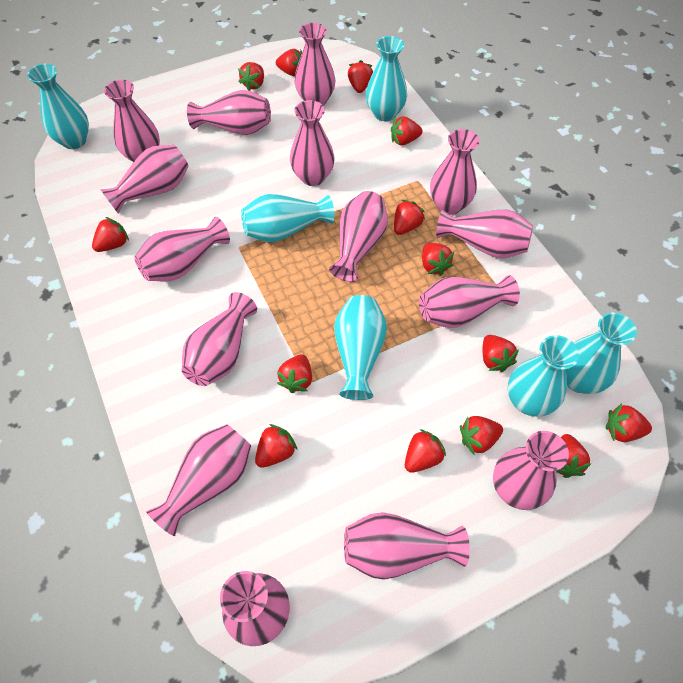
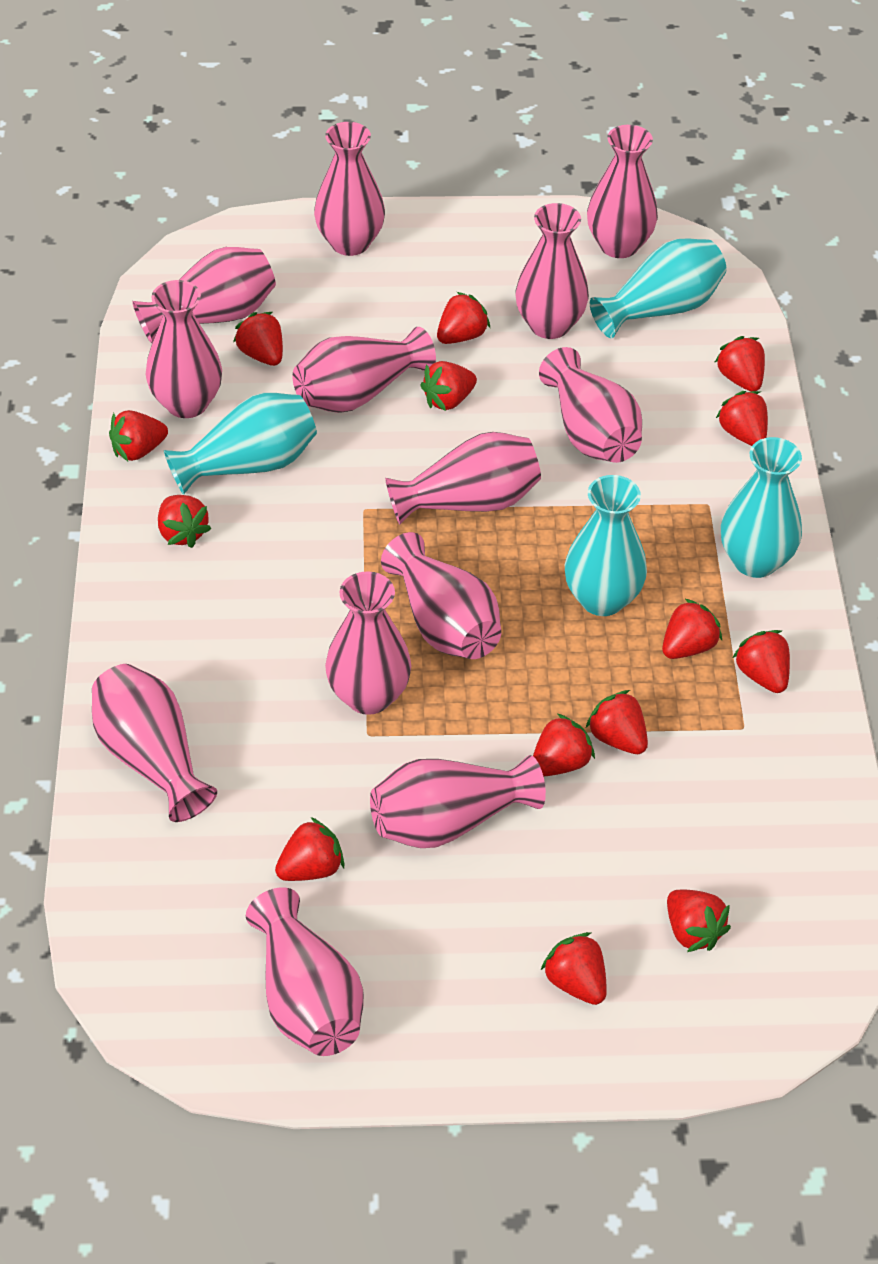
pink vase: 15 -> 13
turquoise vase: 6 -> 4

